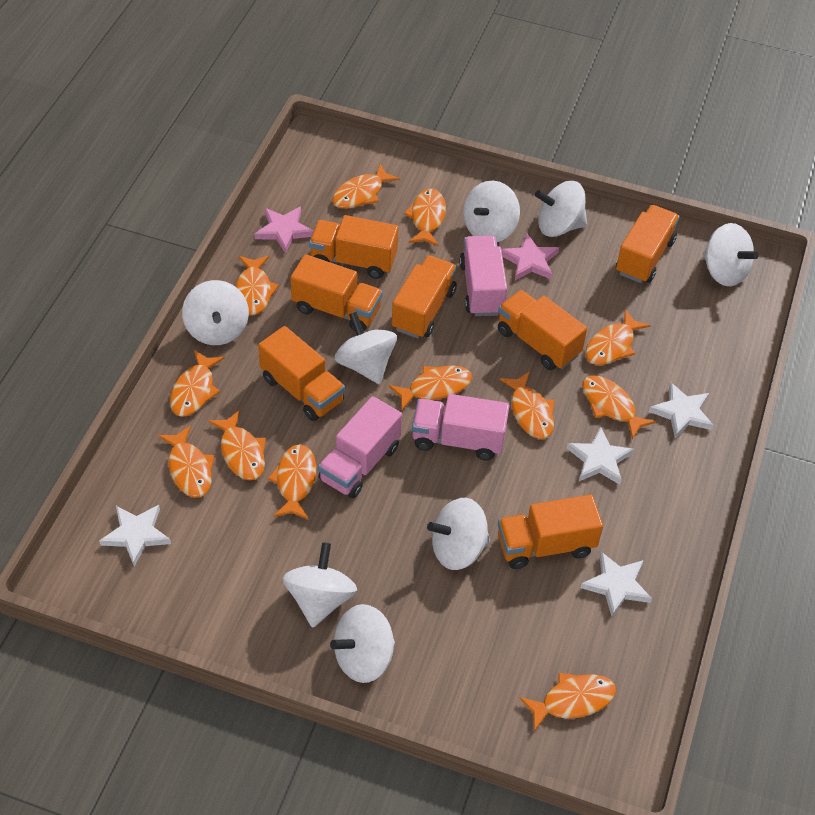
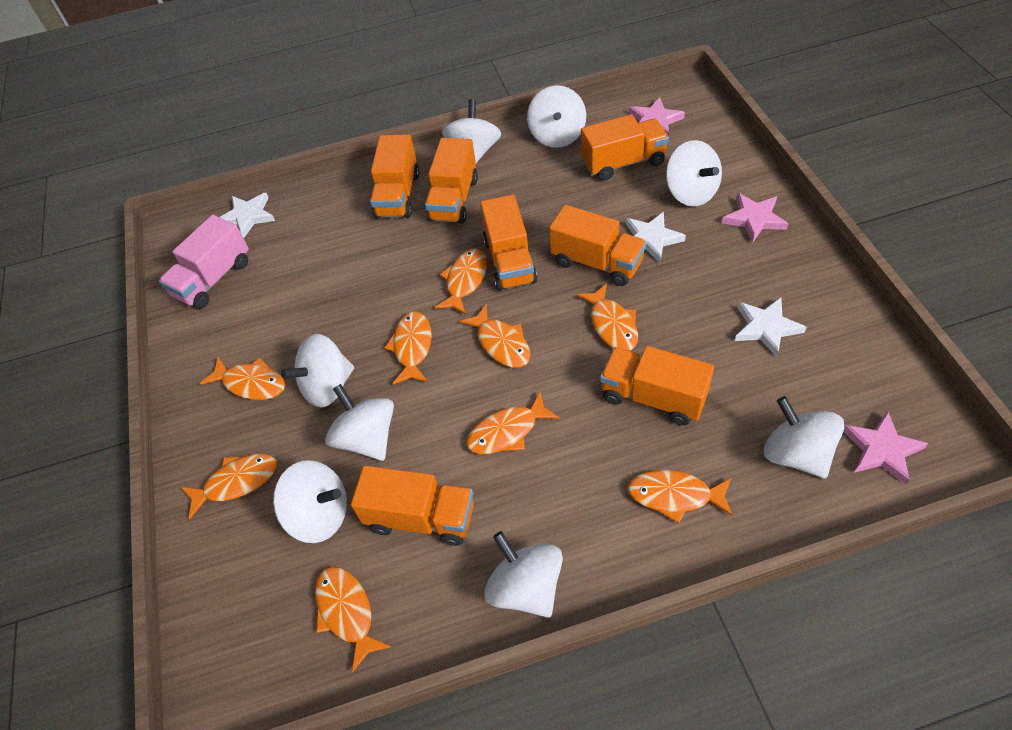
orange fish: 12 -> 9
pink star: 2 -> 3
pink truck: 3 -> 1
white star: 4 -> 3

